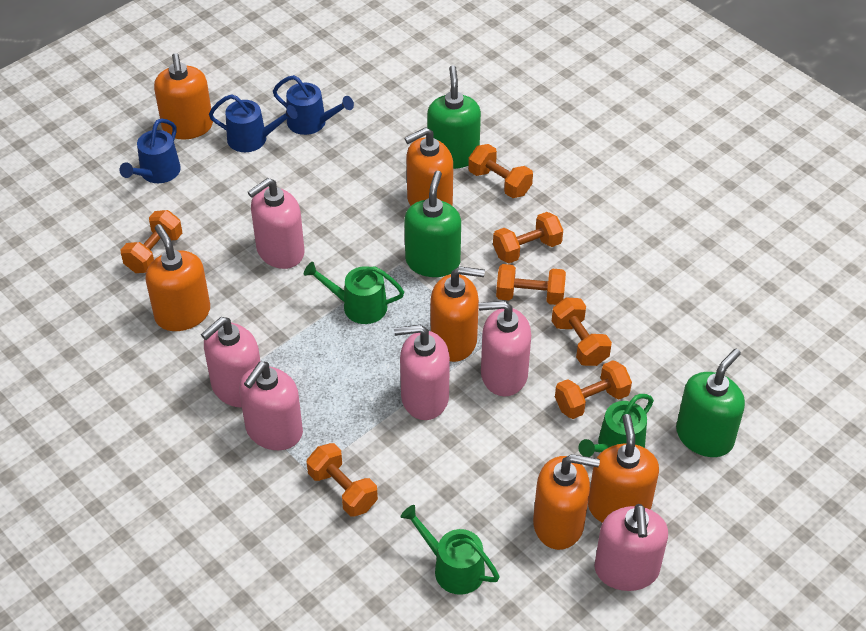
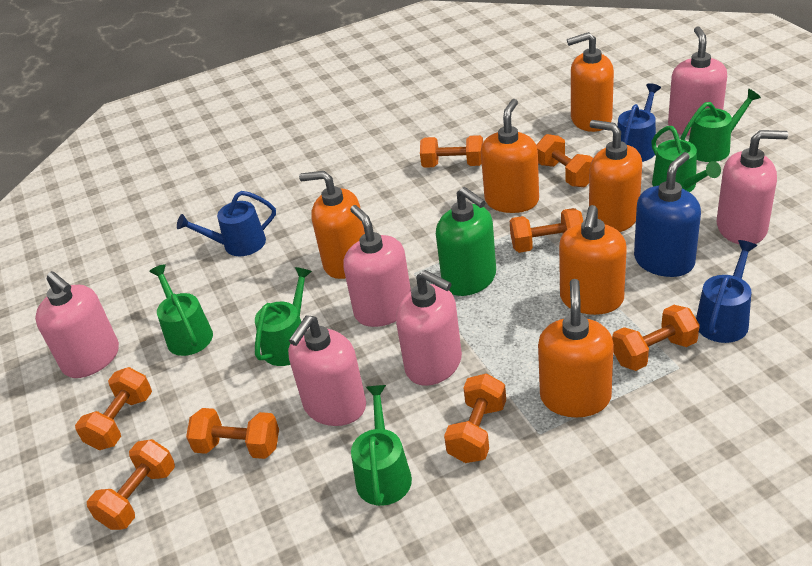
blue soap dispenser: 0 -> 1
green soap dispenser: 3 -> 1
green watering can: 3 -> 5
orange dumbbell: 7 -> 8

